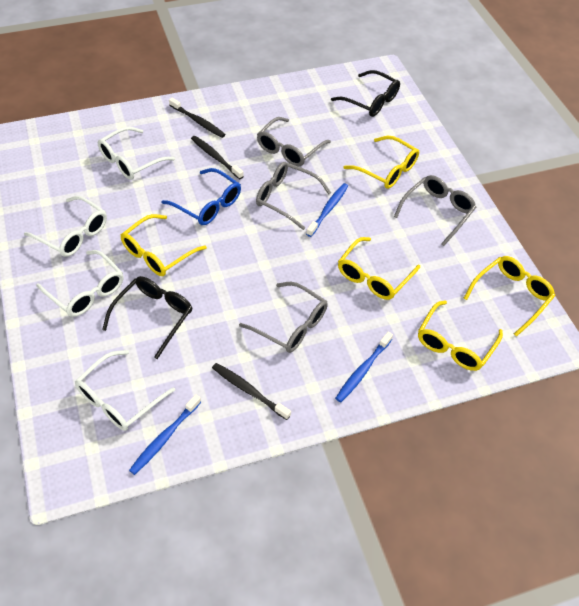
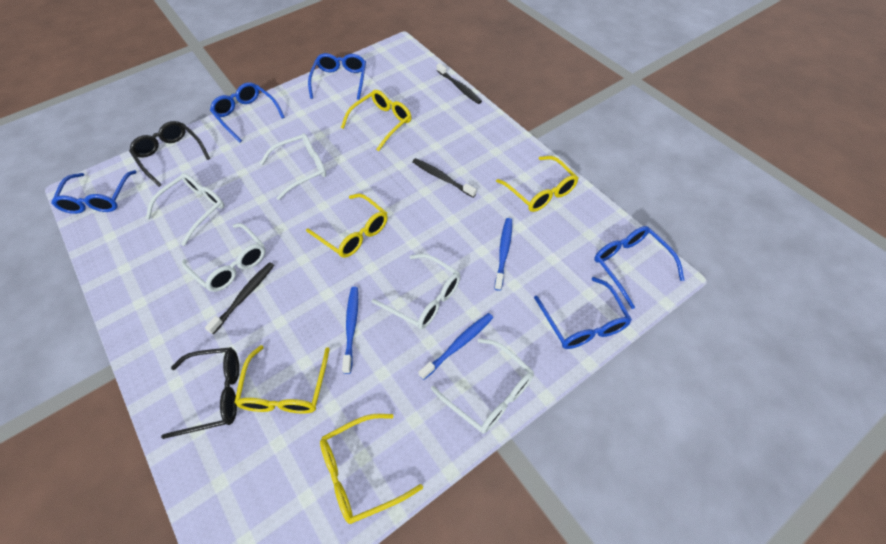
blue glasses: 1 -> 5
grey glasses: 4 -> 0
white glasses: 4 -> 5

